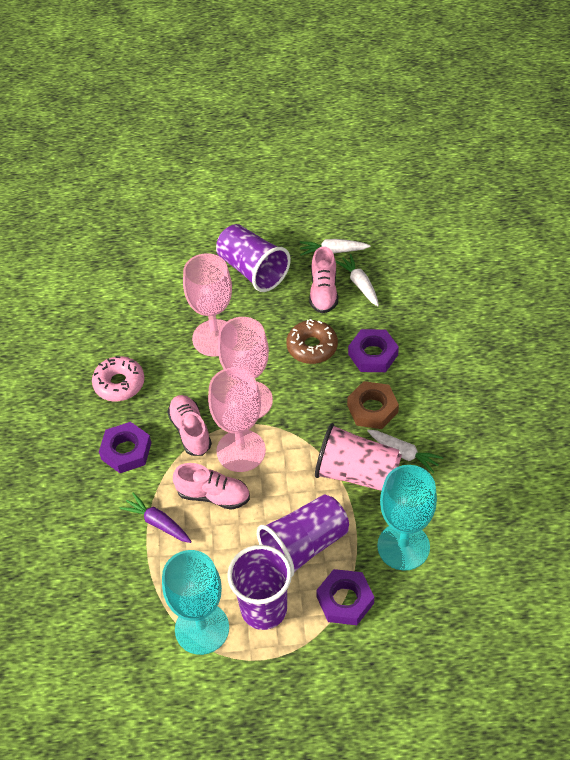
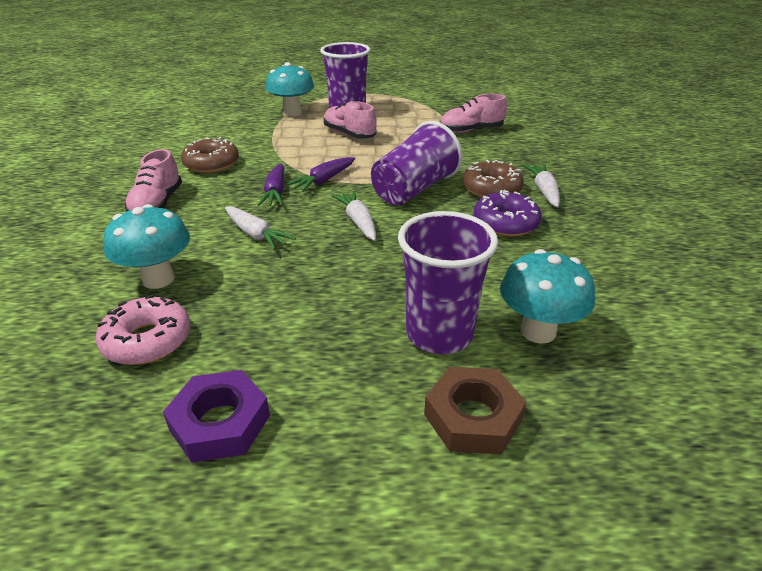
brown donut: 1 -> 2
pink cup: 1 -> 0
pink goblet: 3 -> 0
purple carrot: 1 -> 2
purple donut: 0 -> 1
purple nut: 3 -> 1
turquoise goblet: 2 -> 0
turquoise mushroom: 0 -> 3

